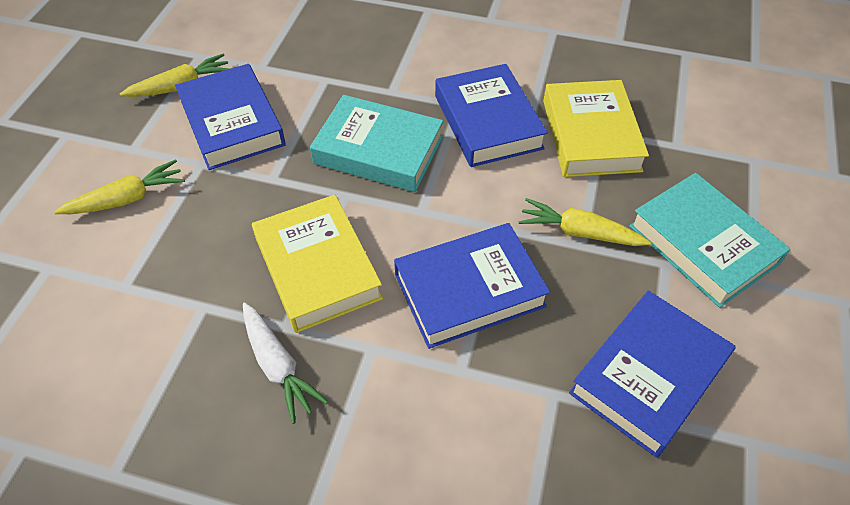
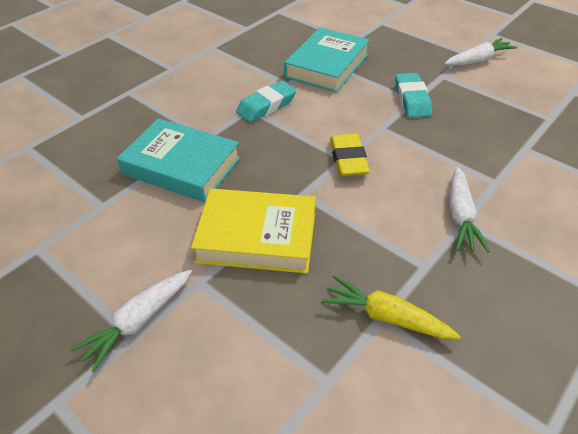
blue book: 4 -> 0
turquoise eraser: 0 -> 2
white carrot: 1 -> 3
yellow book: 2 -> 1
yellow carrot: 3 -> 1
yellow eraser: 0 -> 1

